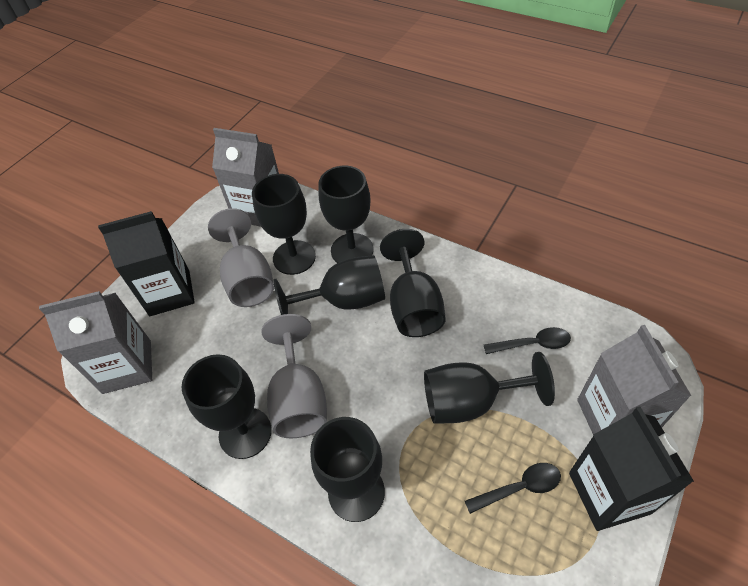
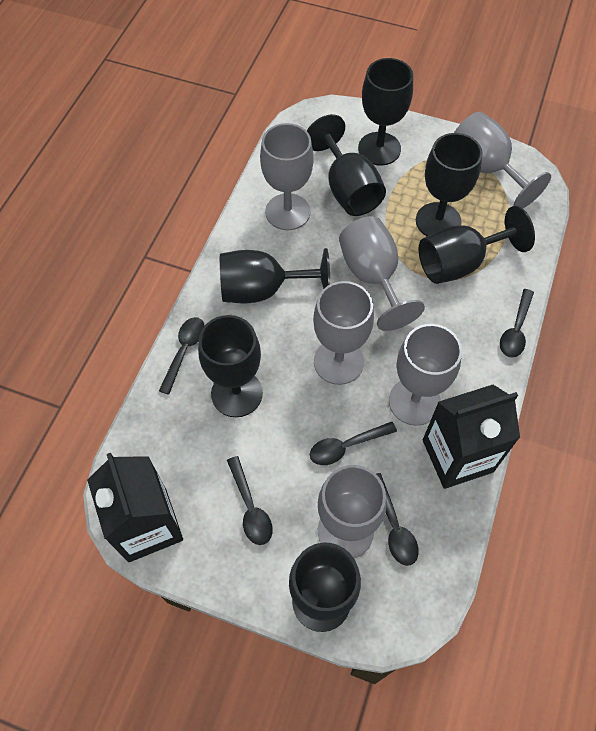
black spoon: 2 -> 5
grey carton: 3 -> 0
grey goblet: 2 -> 6

